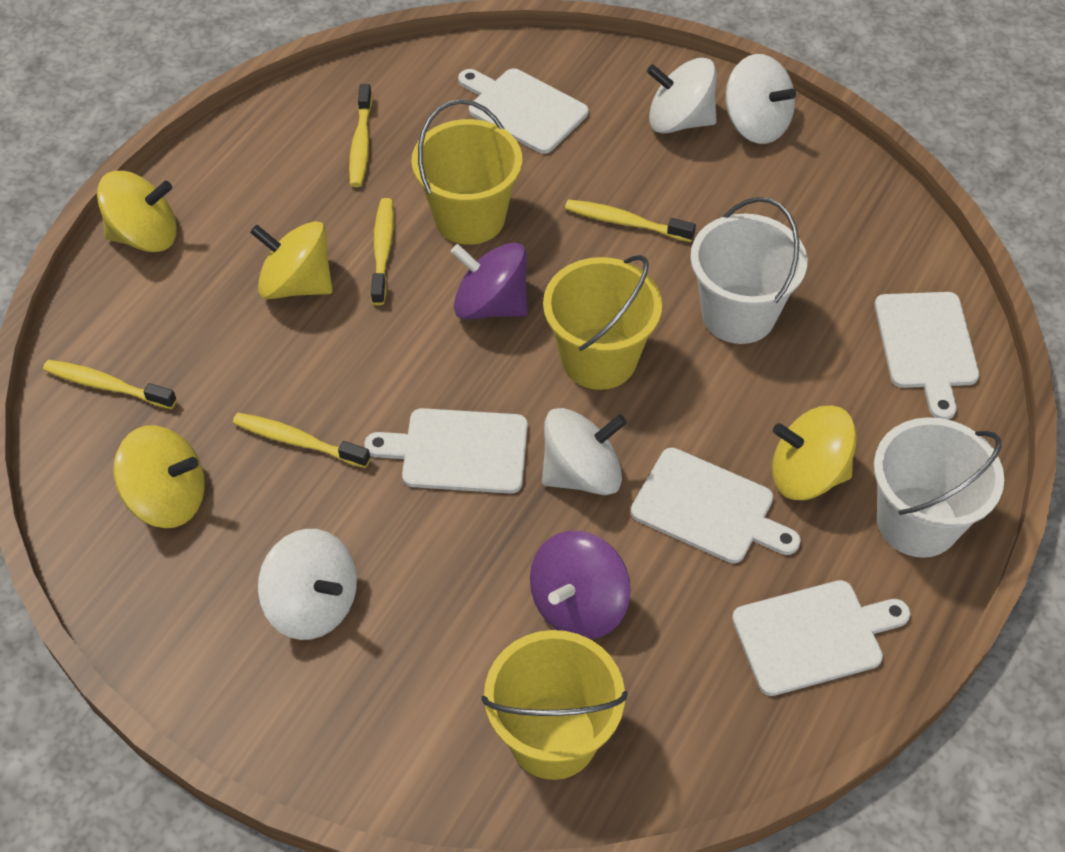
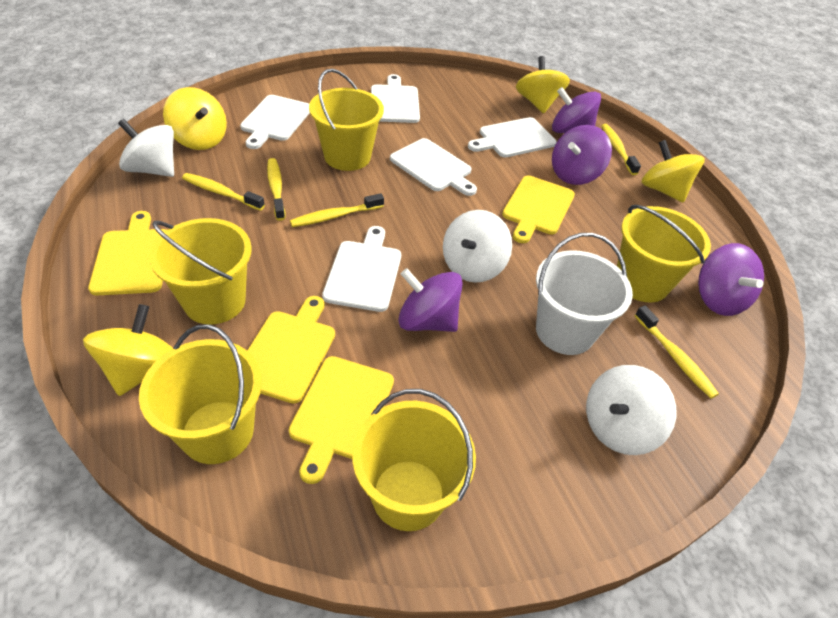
purple spinning top: 2 -> 4
white bucket: 2 -> 1
white spinning top: 4 -> 3
yellow bucket: 3 -> 5
yellow cutting board: 0 -> 4

